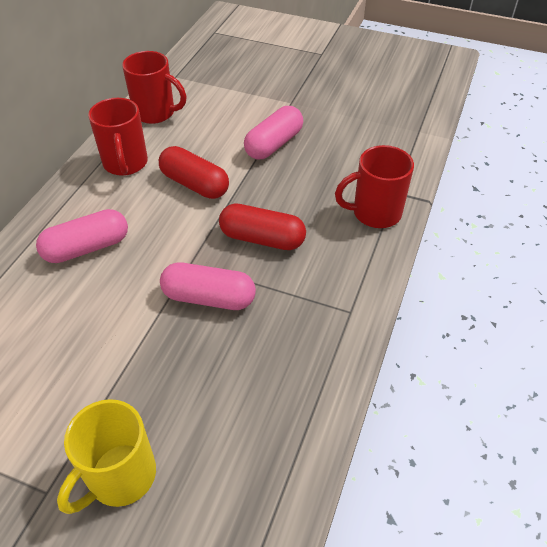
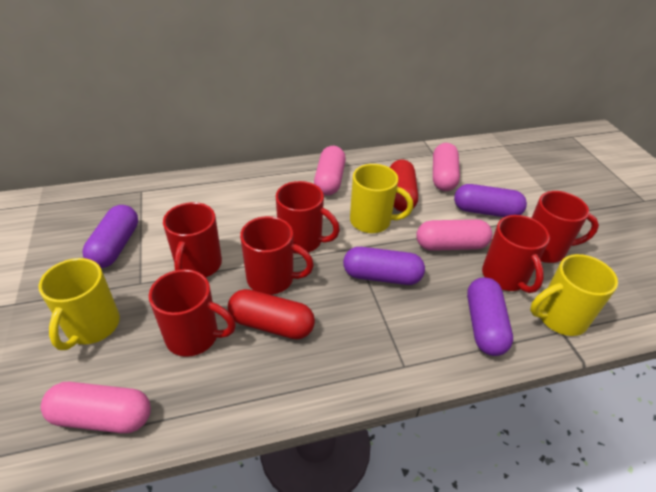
pink capsule: 3 -> 4
purple capsule: 0 -> 4
red mug: 3 -> 6
yellow mug: 1 -> 3

